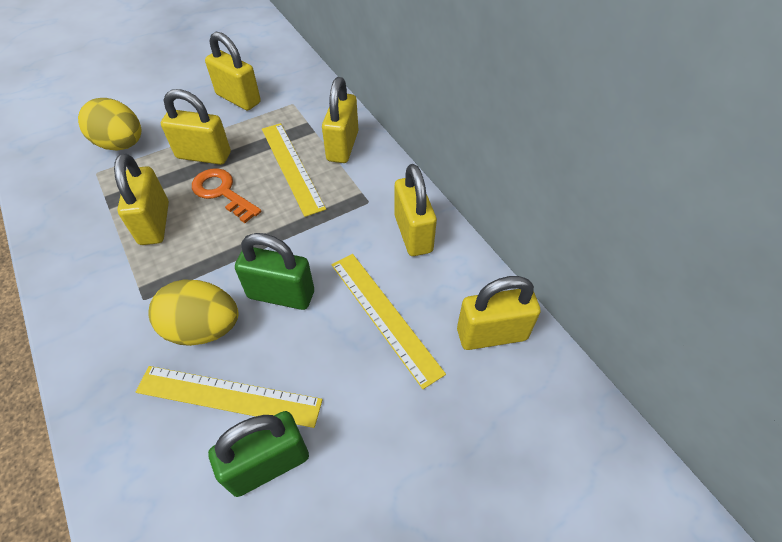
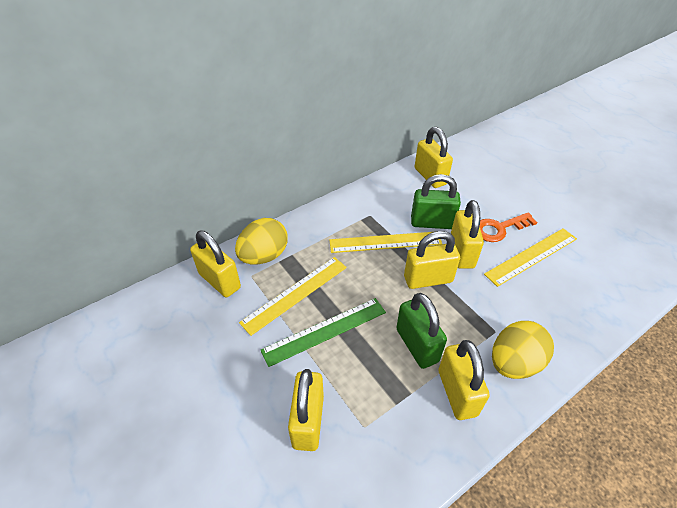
green ruler: 0 -> 1

